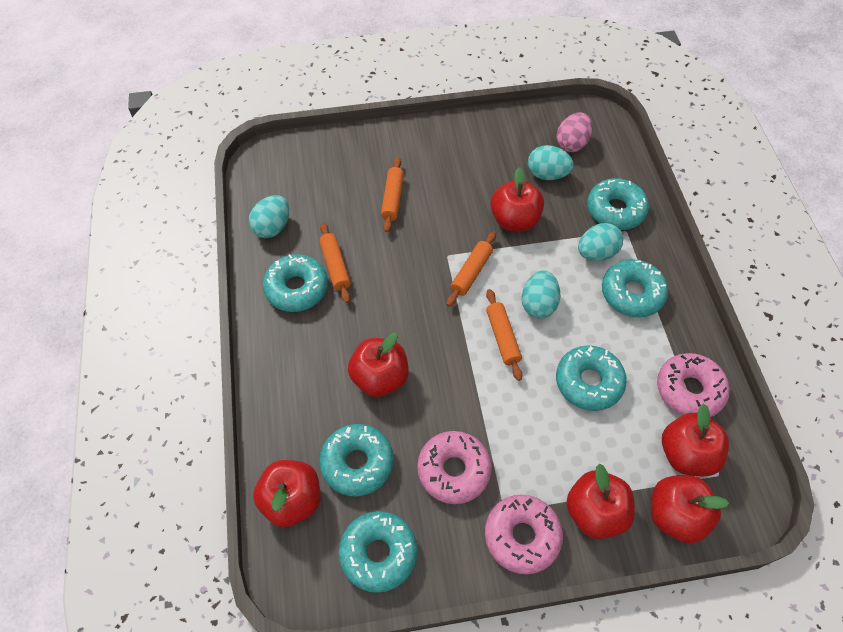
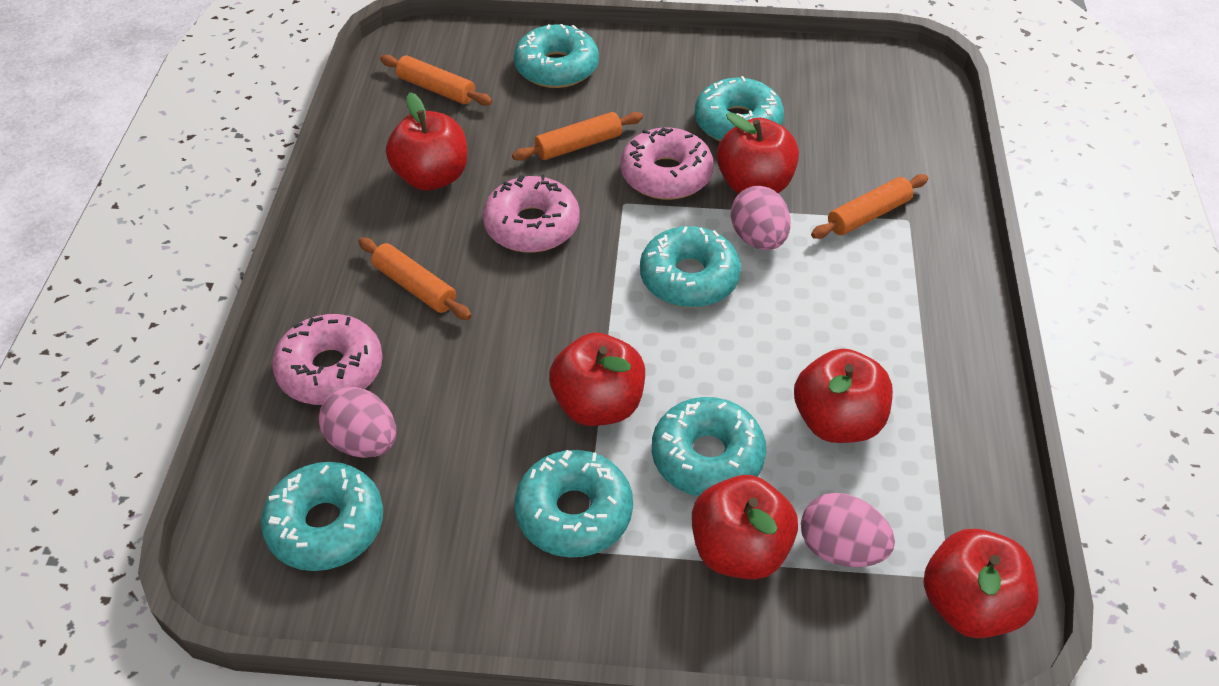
pink egg: 1 -> 3
turquoise egg: 4 -> 0

